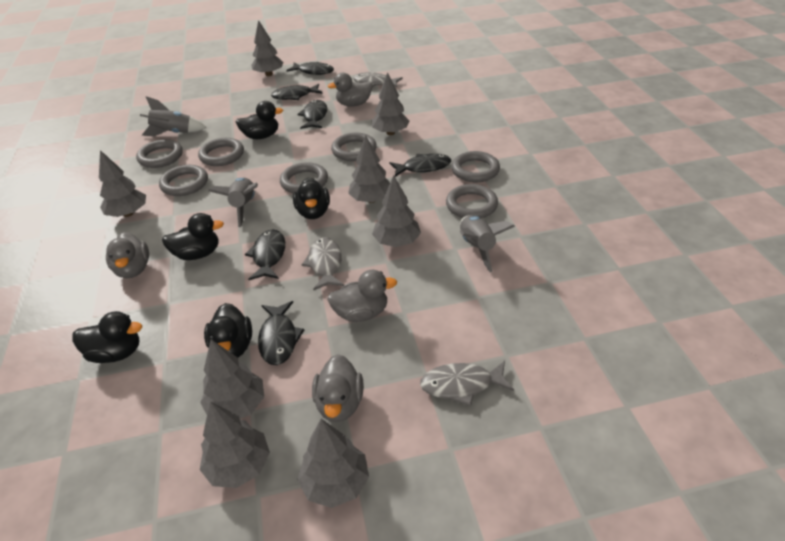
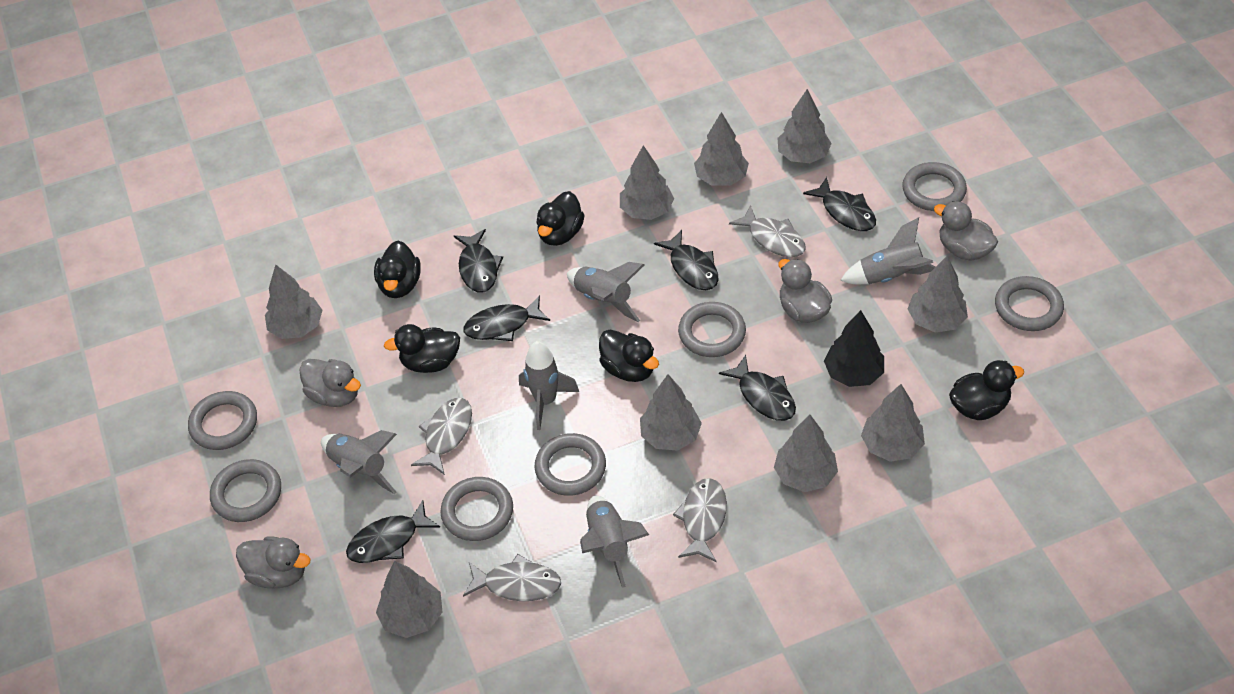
black tree: 0 -> 1
grey fish: 3 -> 4
grey rocket: 3 -> 5
grey tree: 8 -> 9

